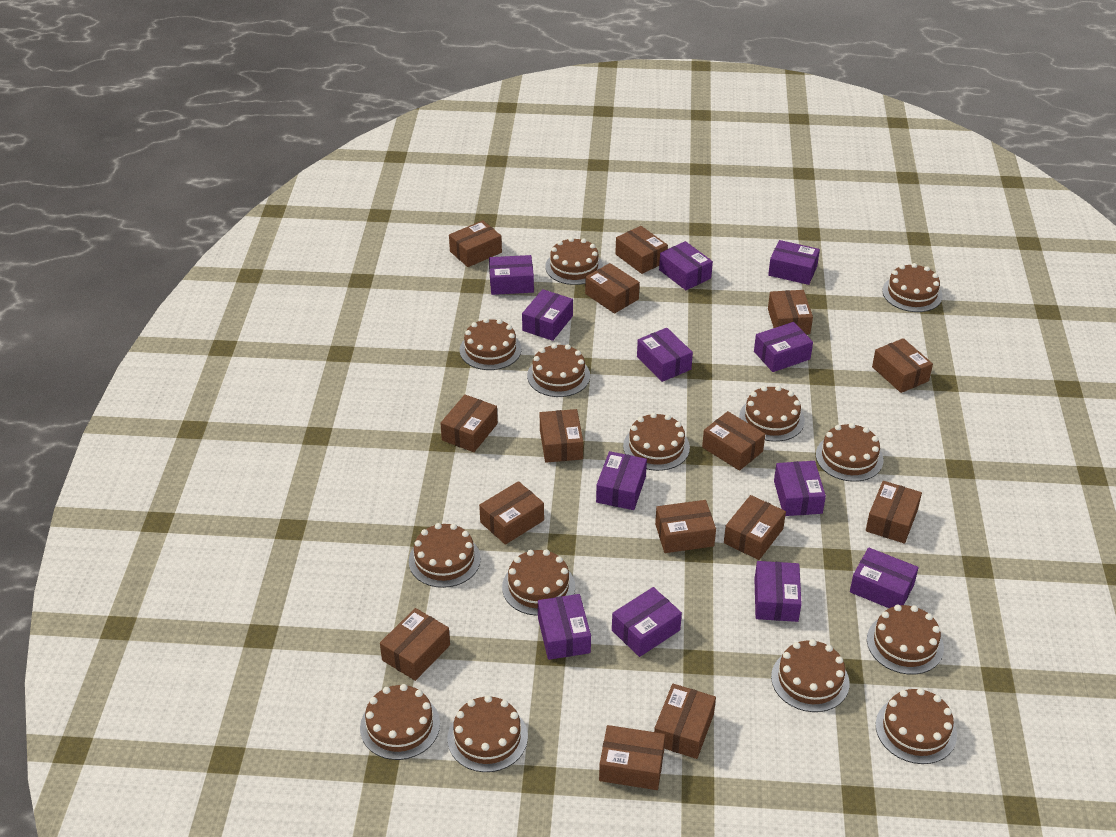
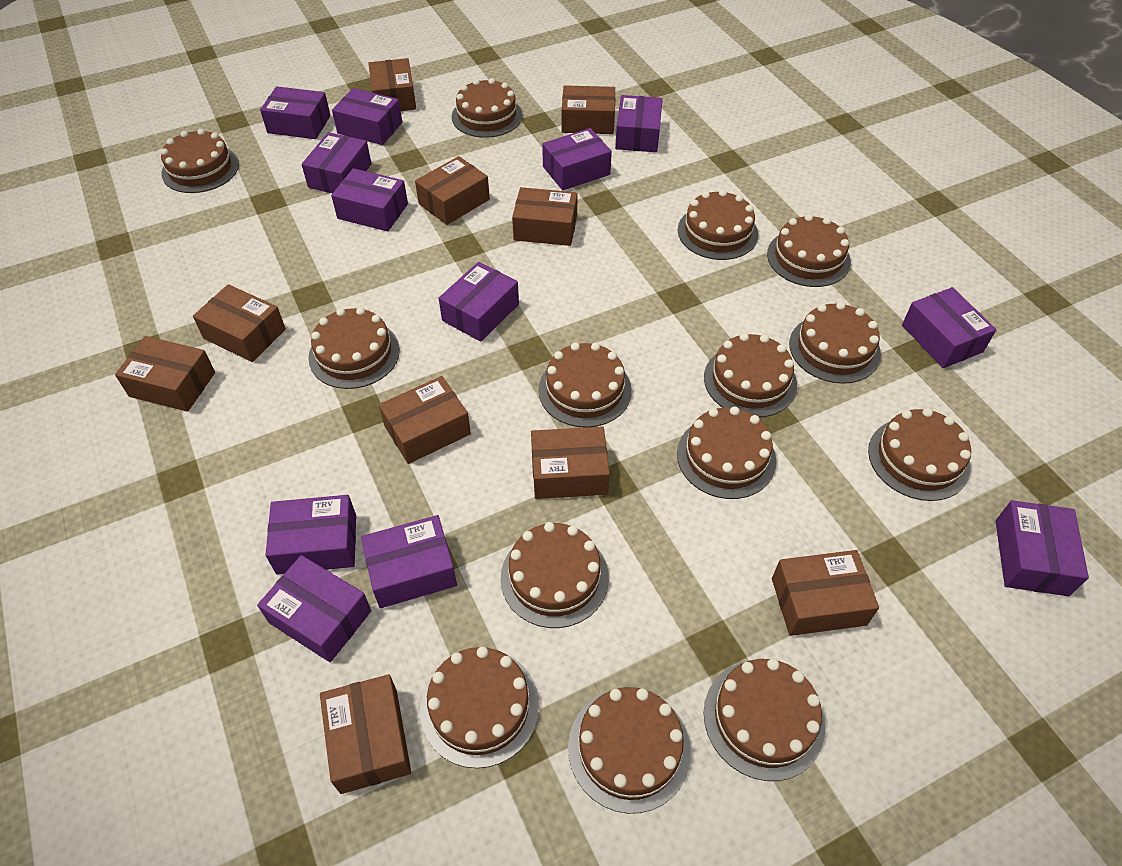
brown box: 15 -> 10

